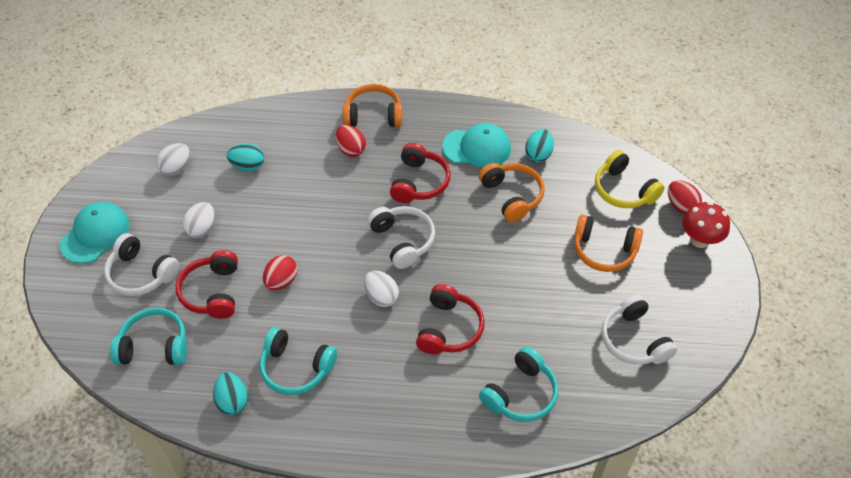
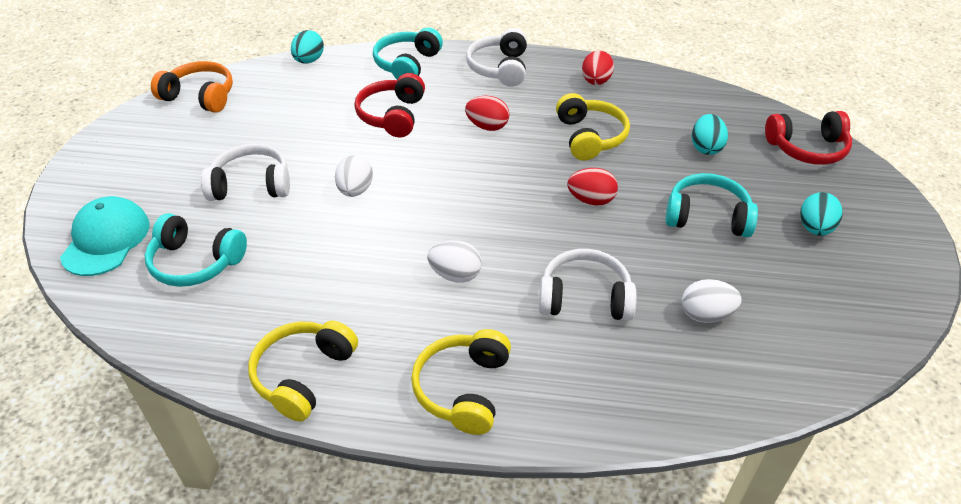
orange headphones: 3 -> 1
red headphones: 3 -> 2
red mushroom: 1 -> 0
turquoise cap: 2 -> 1
yellow headphones: 1 -> 3

